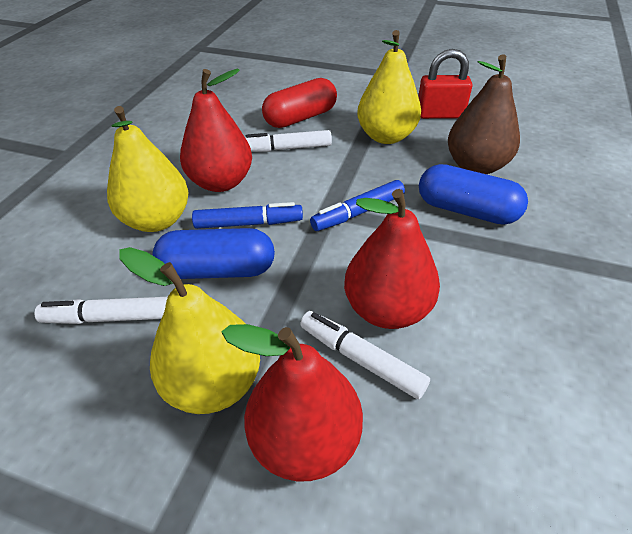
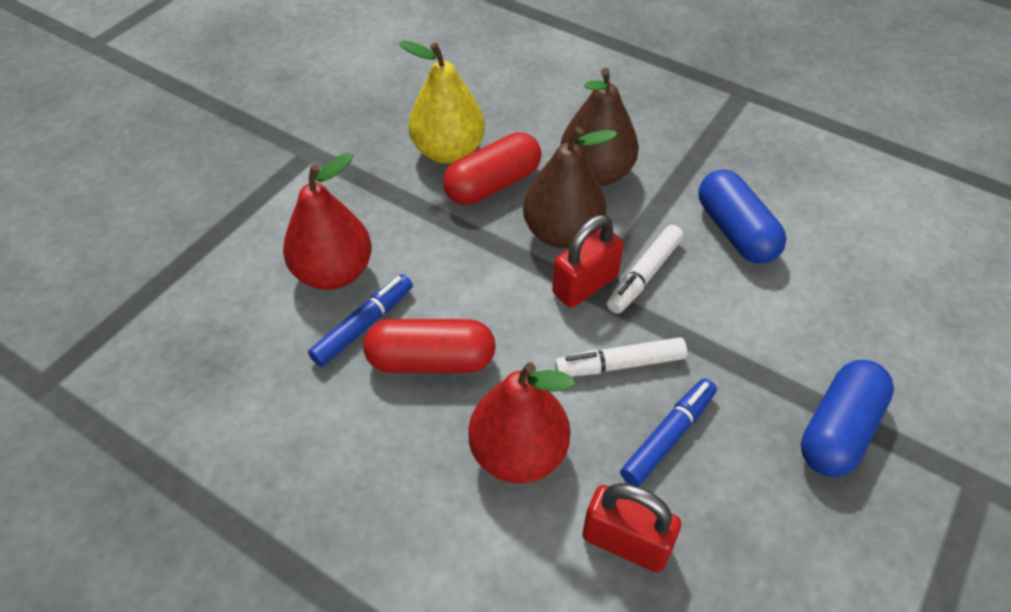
brown pear: 1 -> 2
red capsule: 1 -> 2
red padlock: 1 -> 2
red pear: 3 -> 2
white marker: 3 -> 2
yellow pear: 3 -> 1

